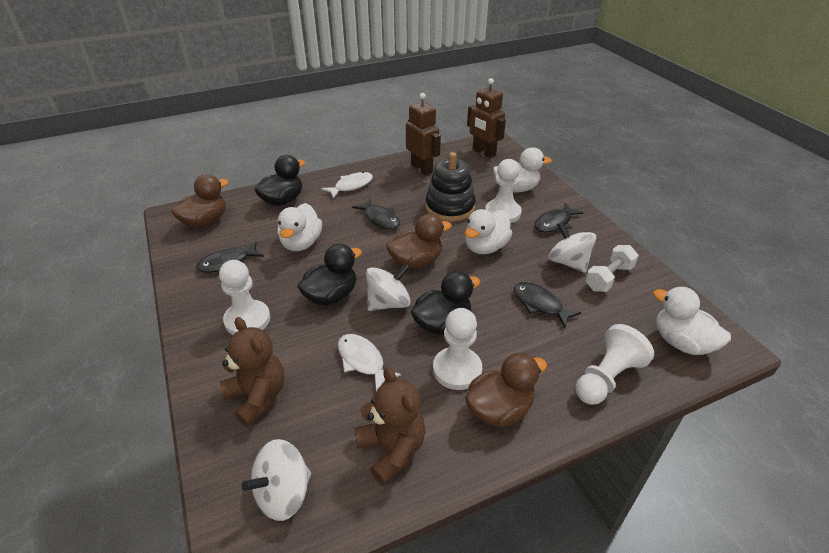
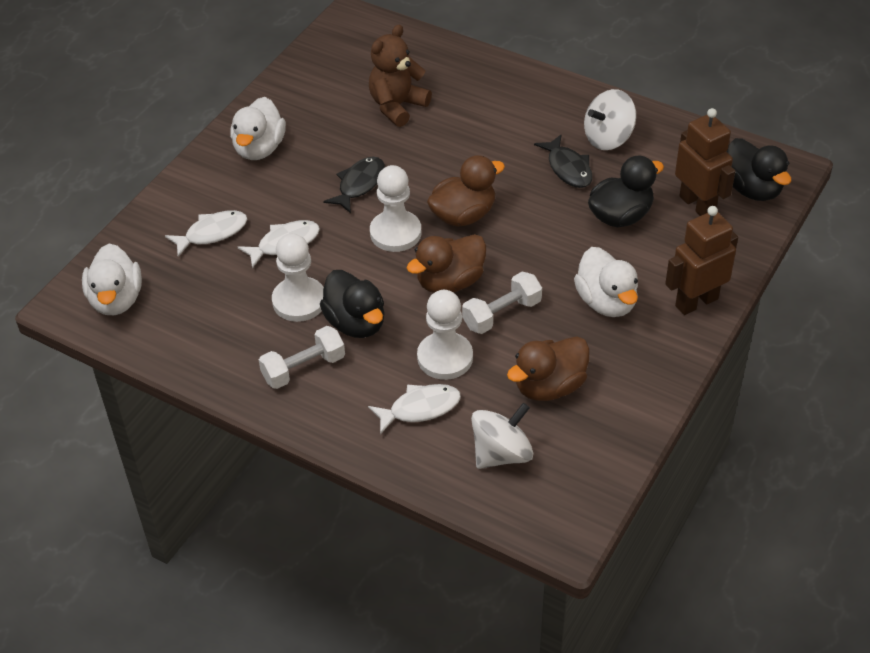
black fish: 4 -> 2
black stacking toy: 1 -> 0
brown teddy bear: 2 -> 1
white duck: 4 -> 3
white dumbbell: 1 -> 2
white fish: 2 -> 3
white pawn: 4 -> 3
white spinning top: 3 -> 2

